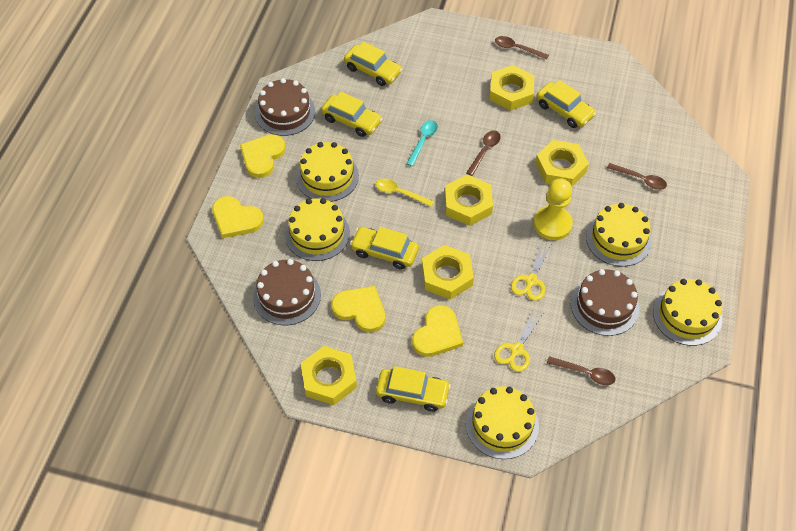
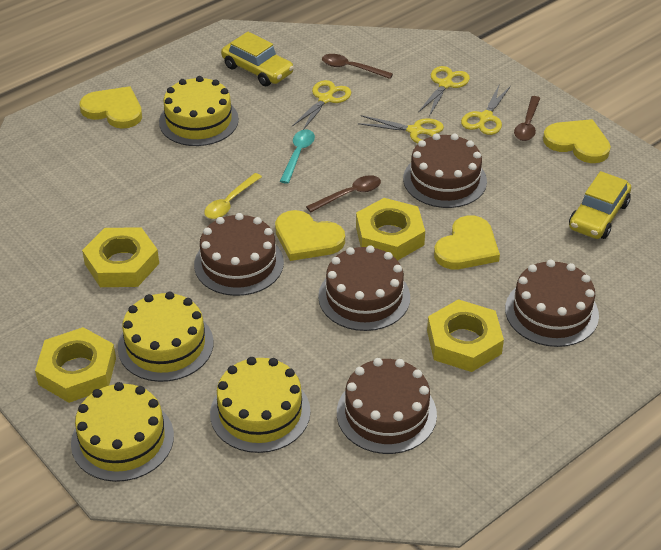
brown cake: 3 -> 5
brown spoon: 4 -> 3
yellow cake: 5 -> 4
yellow car: 5 -> 2
yellow nut: 5 -> 4
yellow pawn: 1 -> 0
yellow scissors: 2 -> 4

